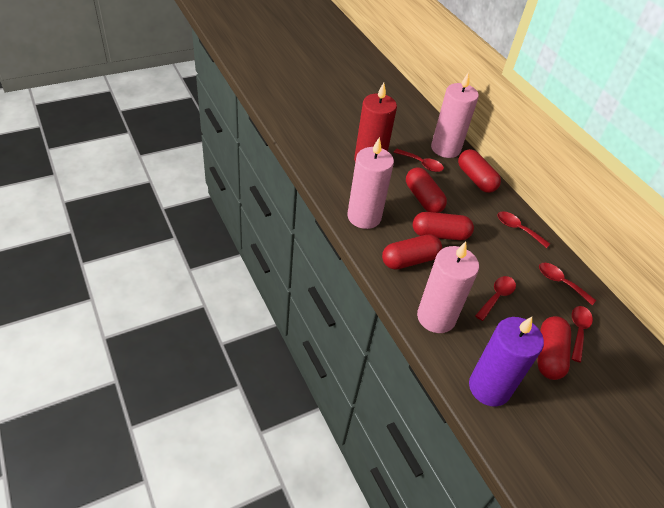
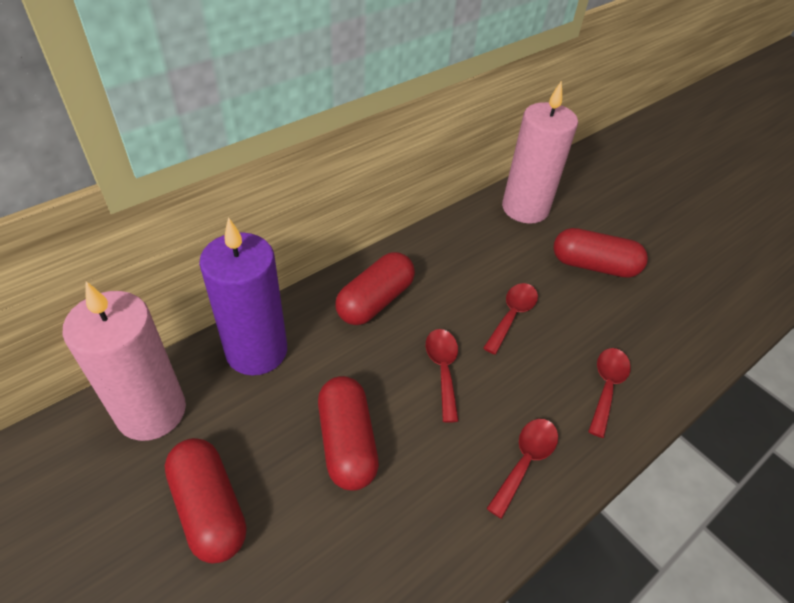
pink candle: 3 -> 2
red candle: 1 -> 0
red capsule: 5 -> 4
red spoon: 5 -> 4

